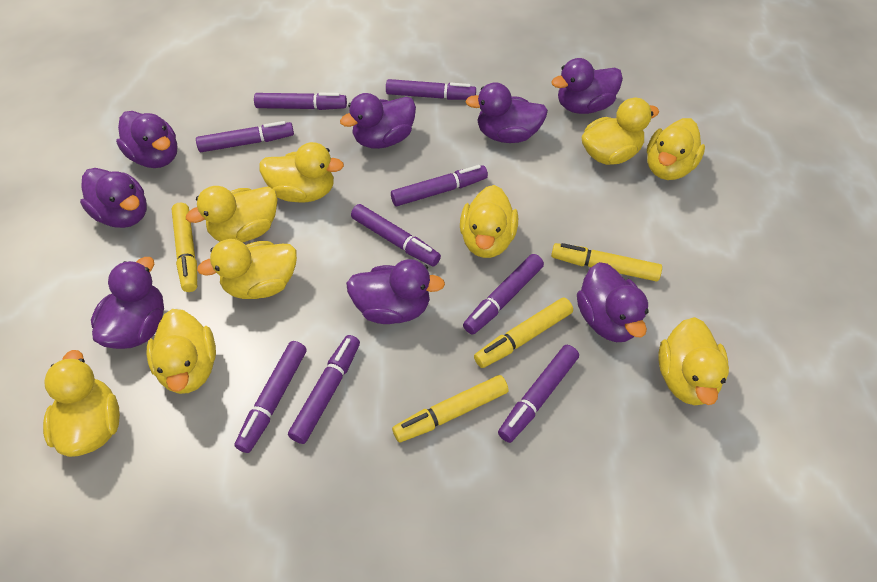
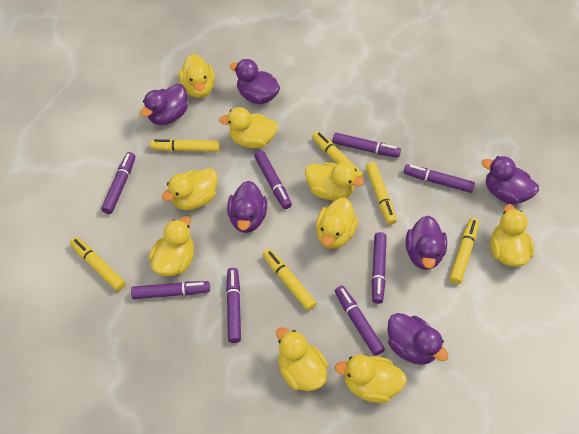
purple duck: 8 -> 6
purple marker: 9 -> 8
yellow marker: 4 -> 6

